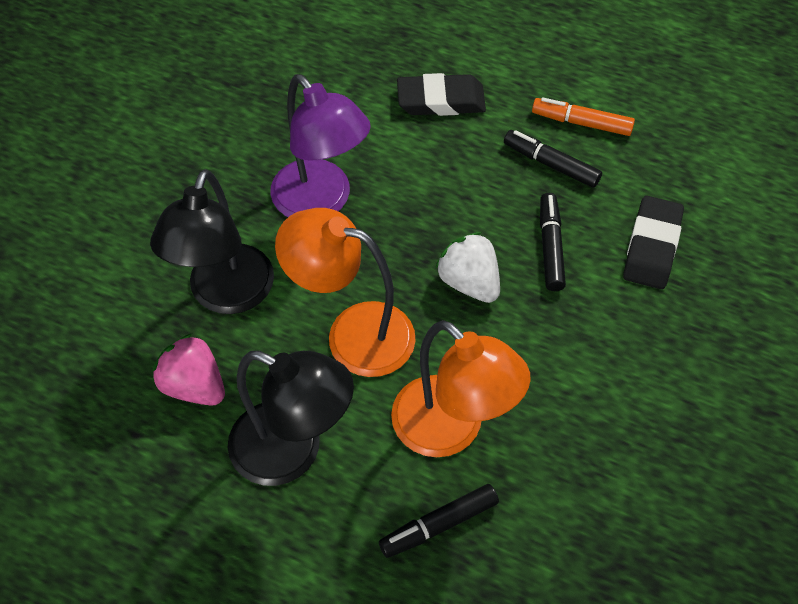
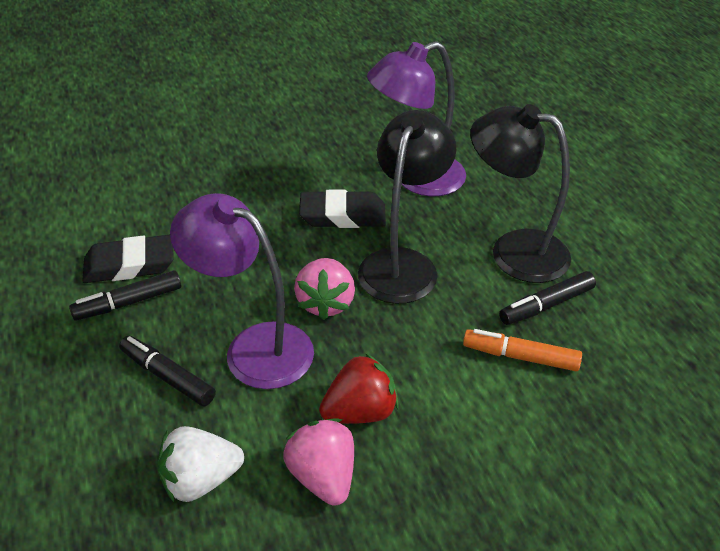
orange lamp: 2 -> 0
pink strawberry: 1 -> 2
purple lamp: 1 -> 2
red strawberry: 0 -> 1

